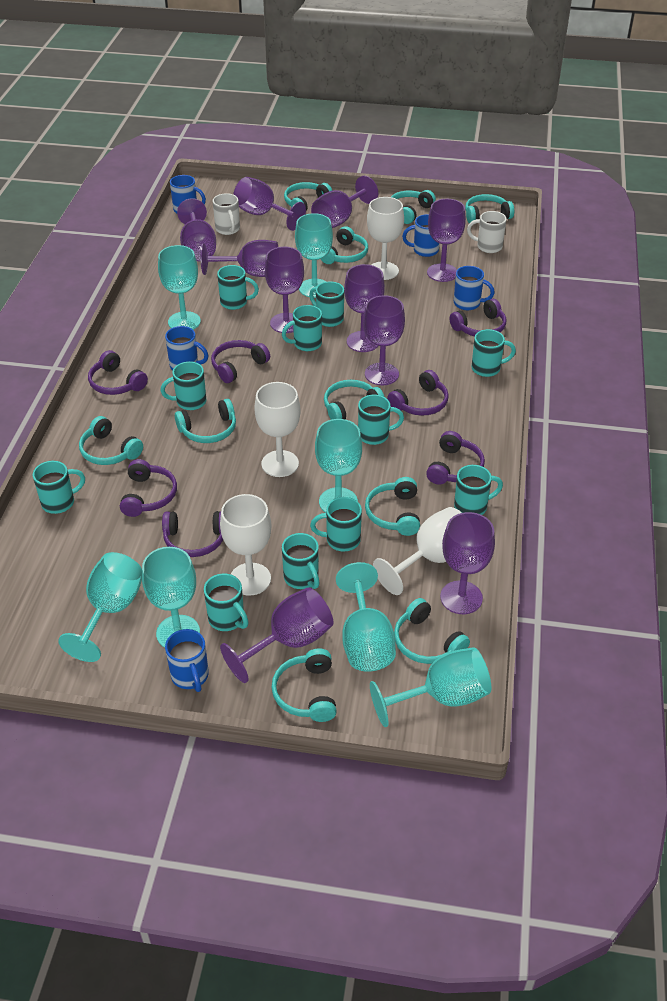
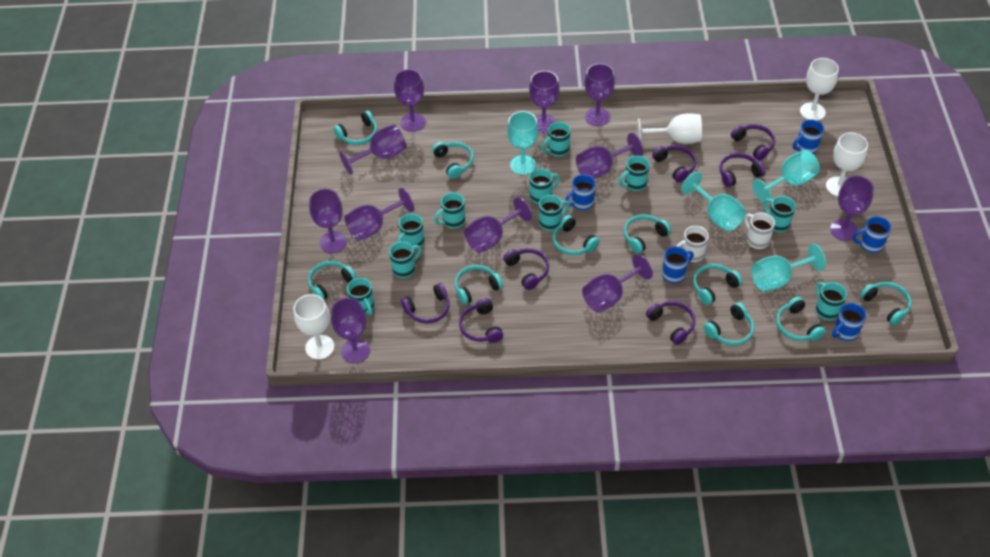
purple goblet: 10 -> 11
turquoise goblet: 7 -> 4
turquoise mug: 11 -> 10

